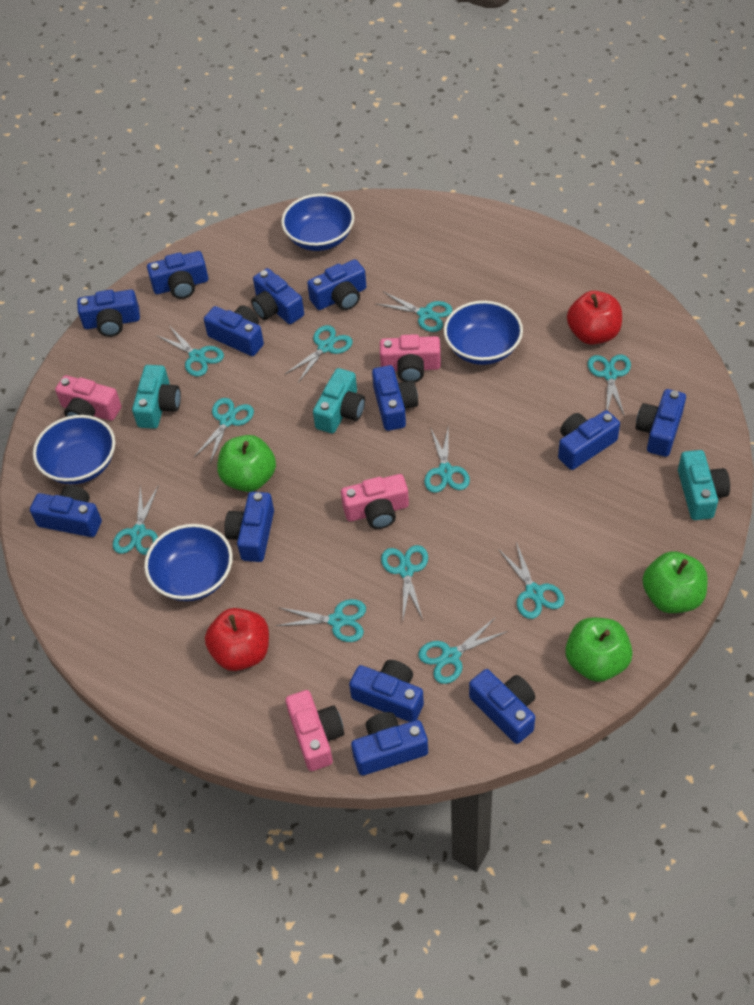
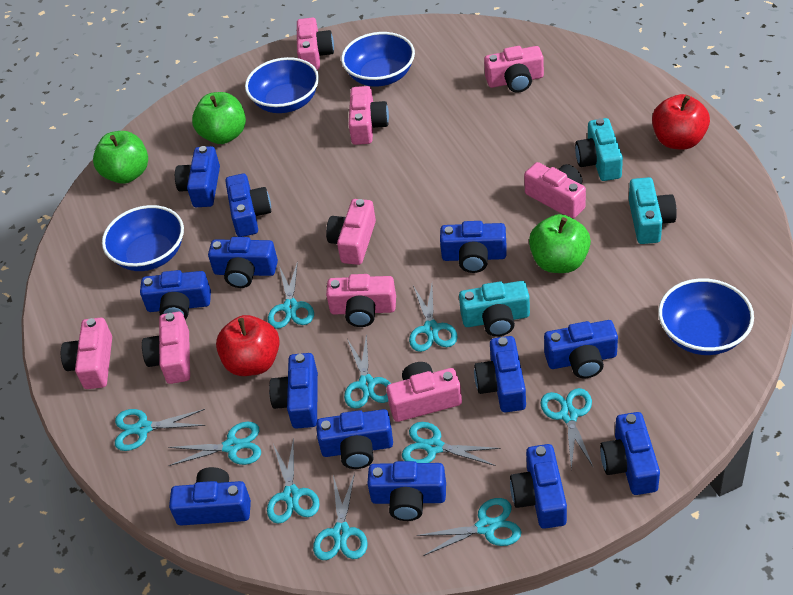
pink camera: 4 -> 9
turquoise scissors: 11 -> 10

